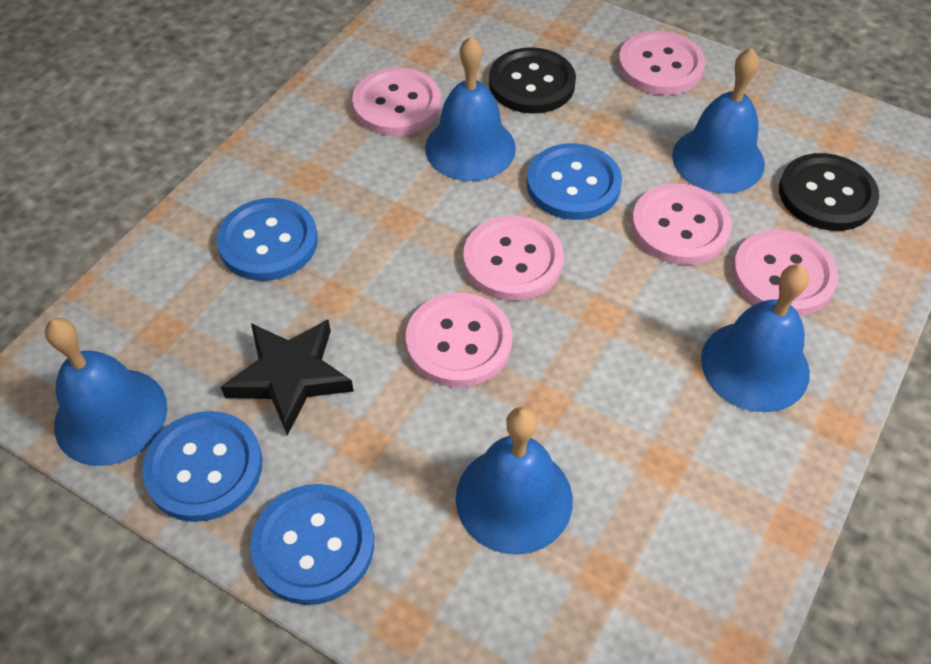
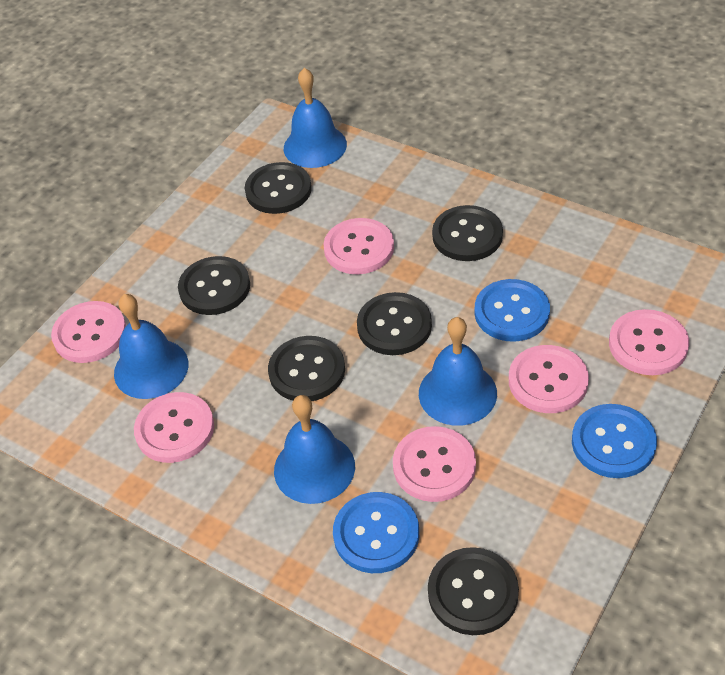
black button: 2 -> 6
black star: 1 -> 0
blue bell: 5 -> 4
blue button: 4 -> 3

